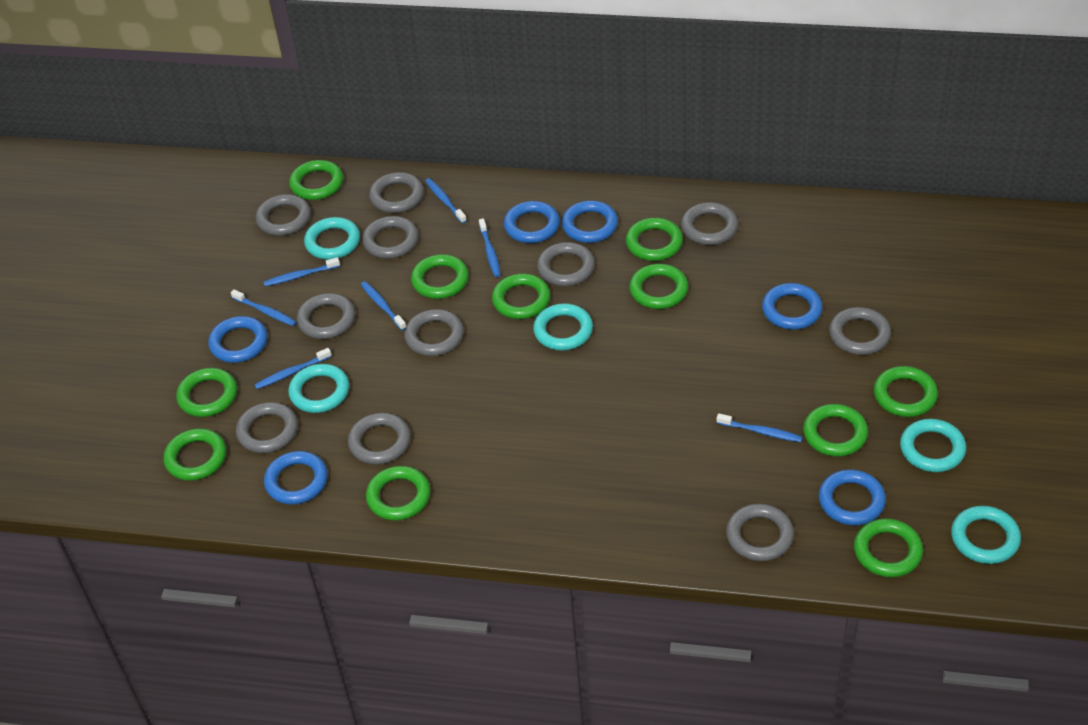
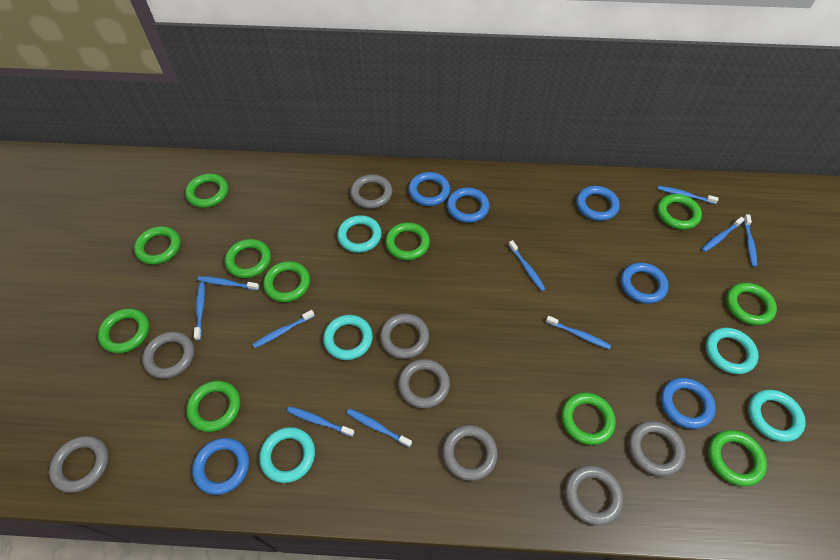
blue toothbrush: 7 -> 10
grey ring: 11 -> 8

